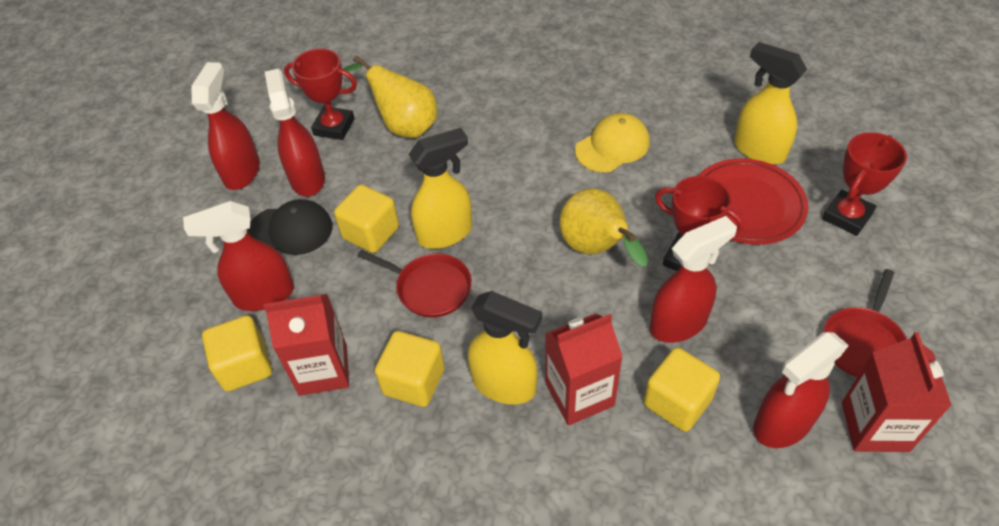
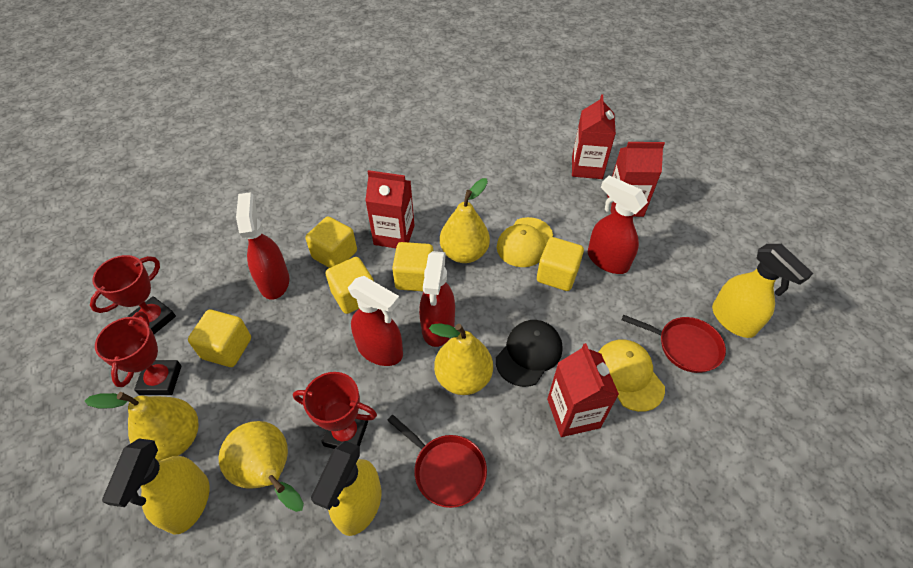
red carton: 3 -> 4
red plate: 1 -> 0
red spray bottle: 5 -> 4
yellow cap: 1 -> 2
yellow cube: 4 -> 5
yellow pear: 2 -> 4

